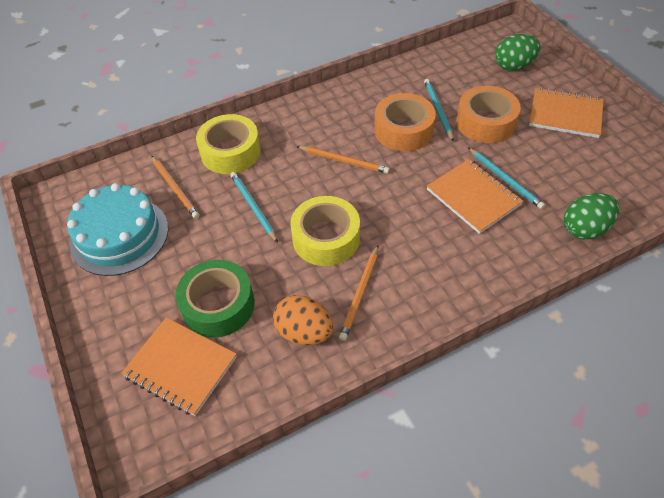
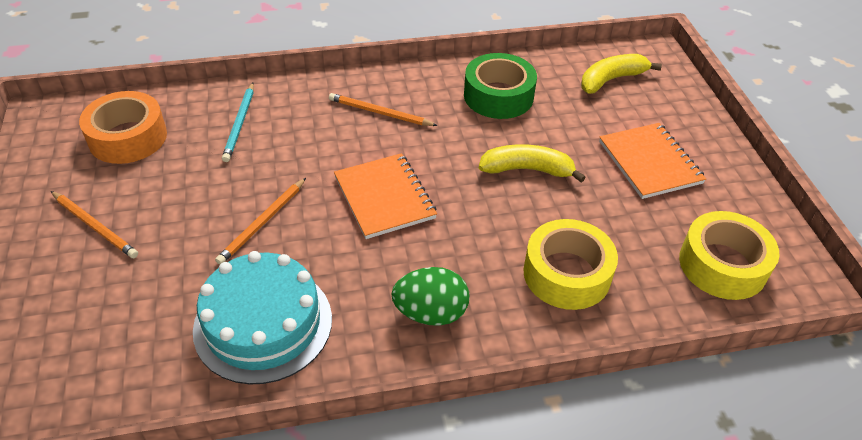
green egg: 2 -> 1
orange egg: 1 -> 0
orange notebook: 3 -> 2
orange tape: 2 -> 1
turquoise pencil: 3 -> 1
yellow banana: 0 -> 2

